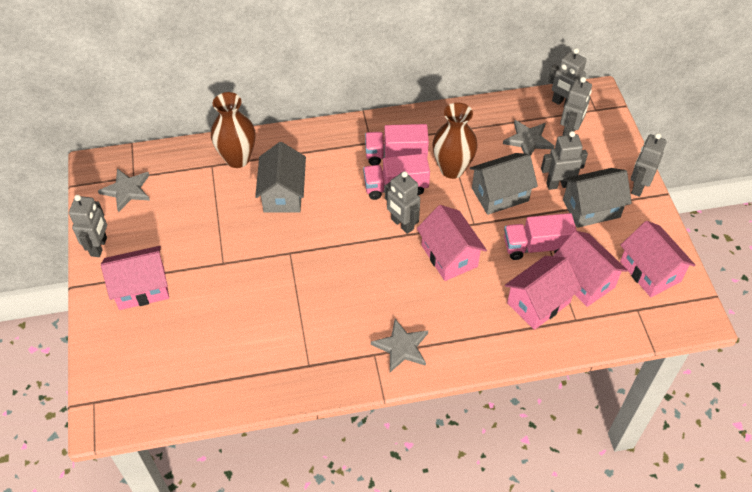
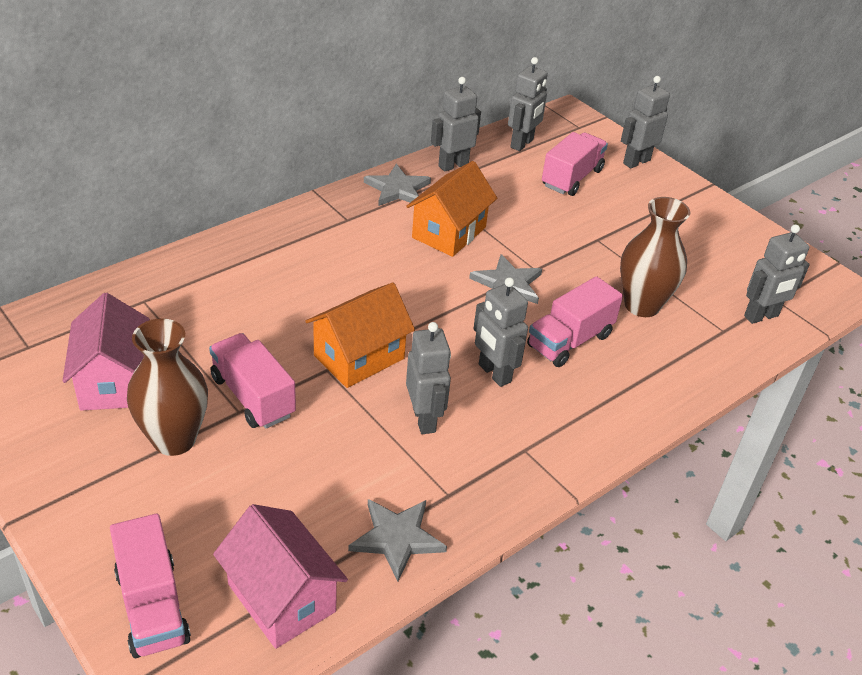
grey house: 3 -> 0
orange house: 0 -> 2
pink house: 5 -> 2
pink truck: 3 -> 4

